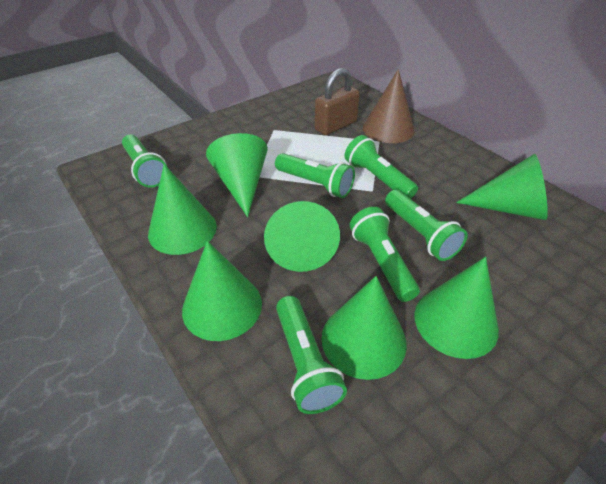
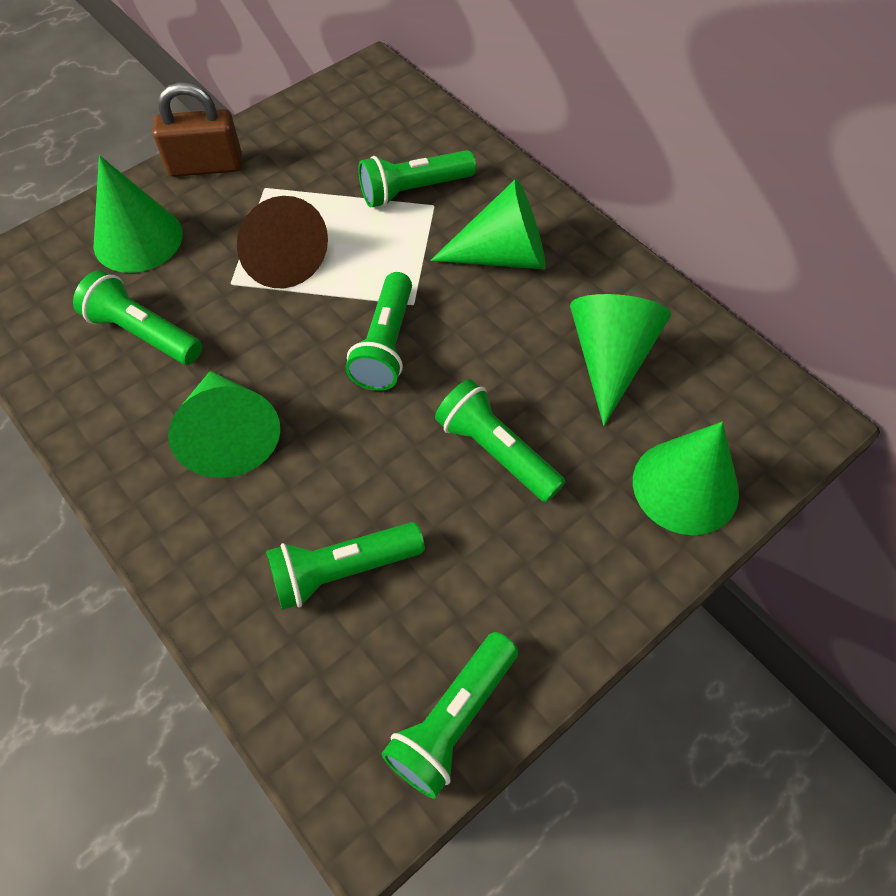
green cone: 7 -> 5

